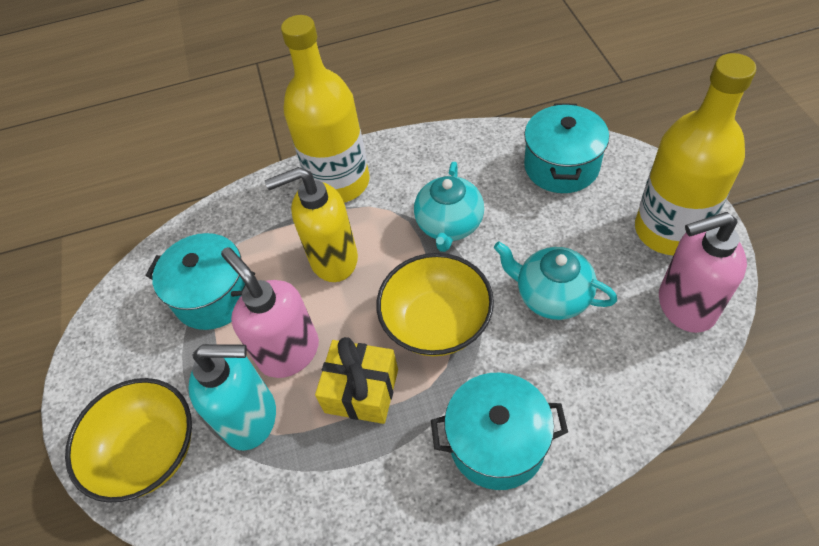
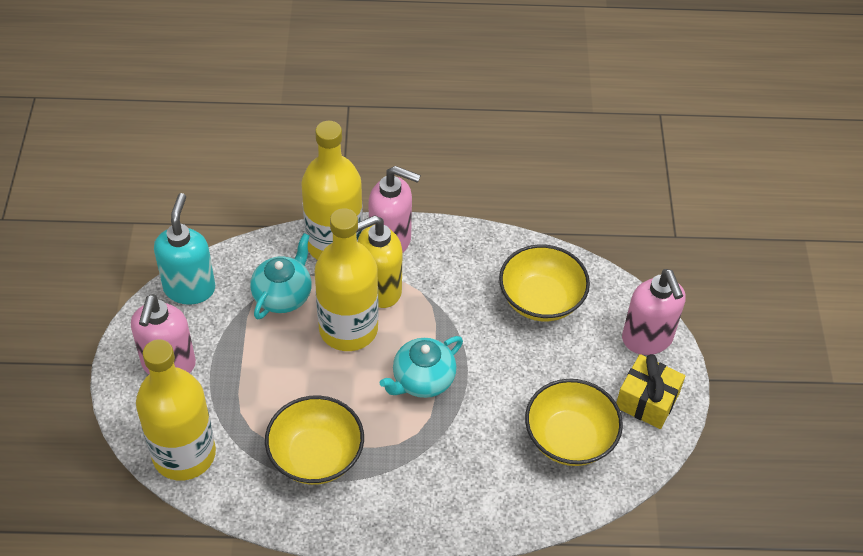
pink soap dispenser: 2 -> 3
turquoise pot: 3 -> 0
yellow bottle: 2 -> 3
yellow bowl: 2 -> 3

